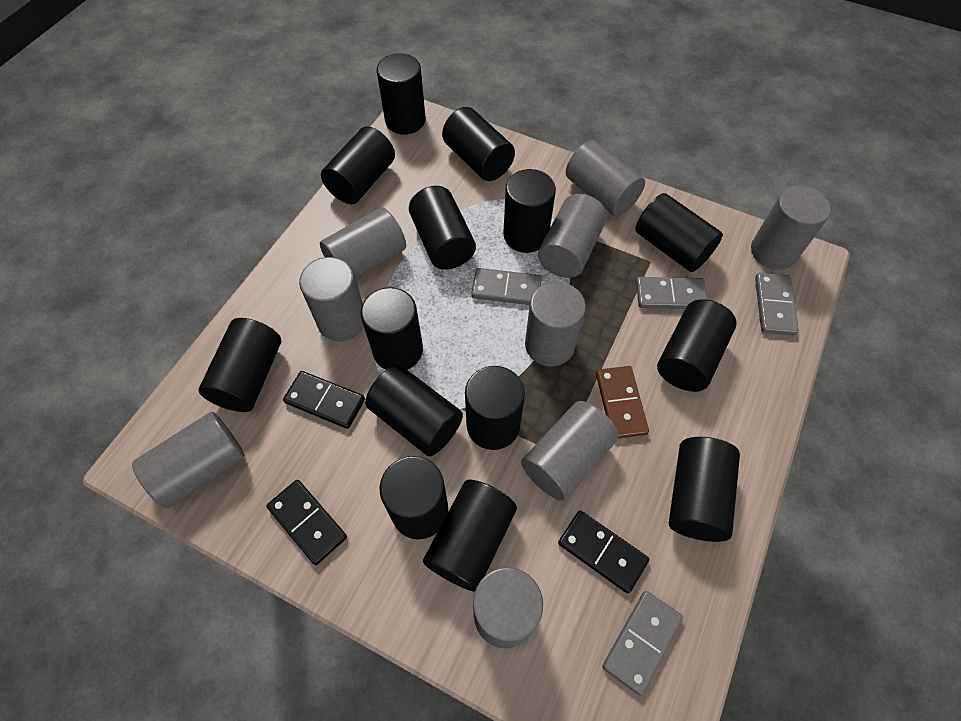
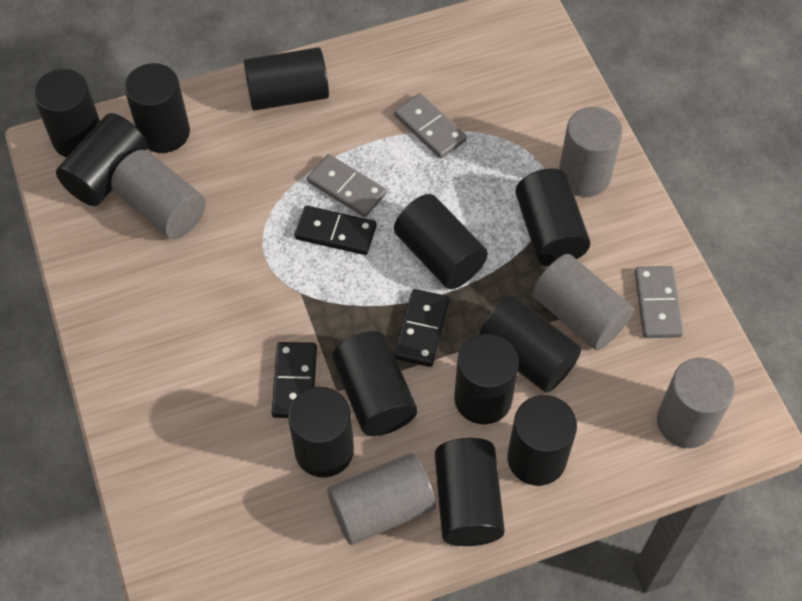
black cylinder: 14 -> 12
brown domino: 1 -> 0
grey cylinder: 9 -> 5
grey domino: 4 -> 3

